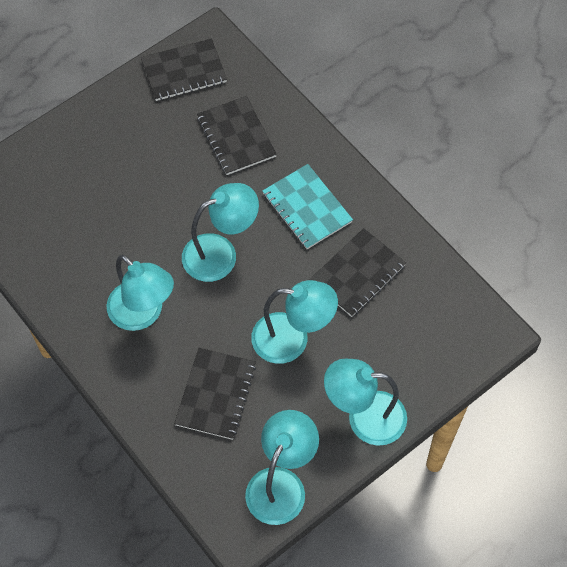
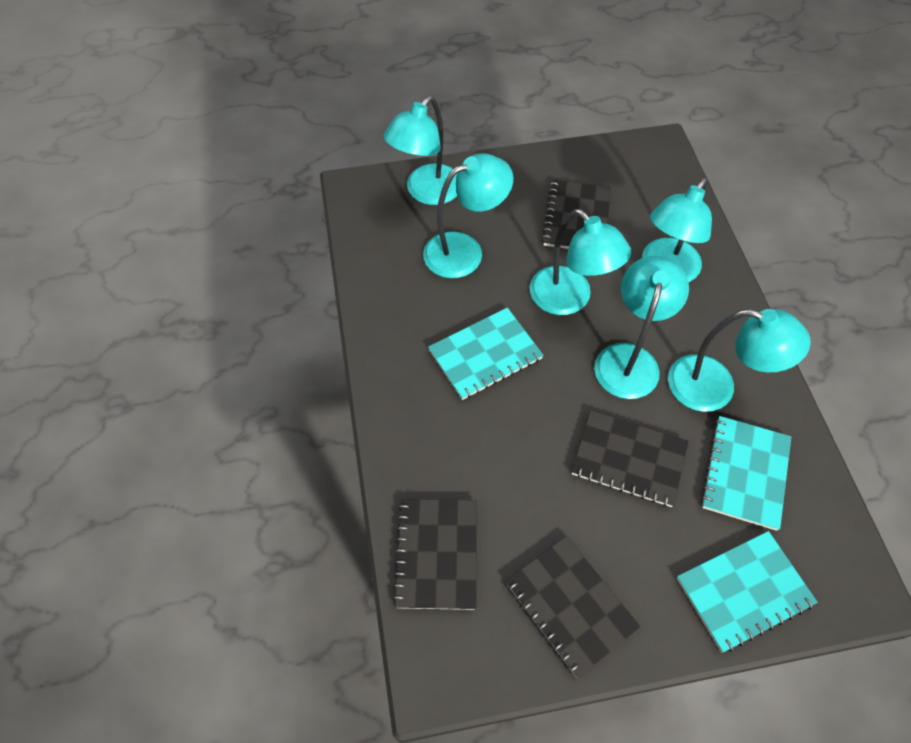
turquoise lamp: 5 -> 6
turquoise notebook: 1 -> 3

